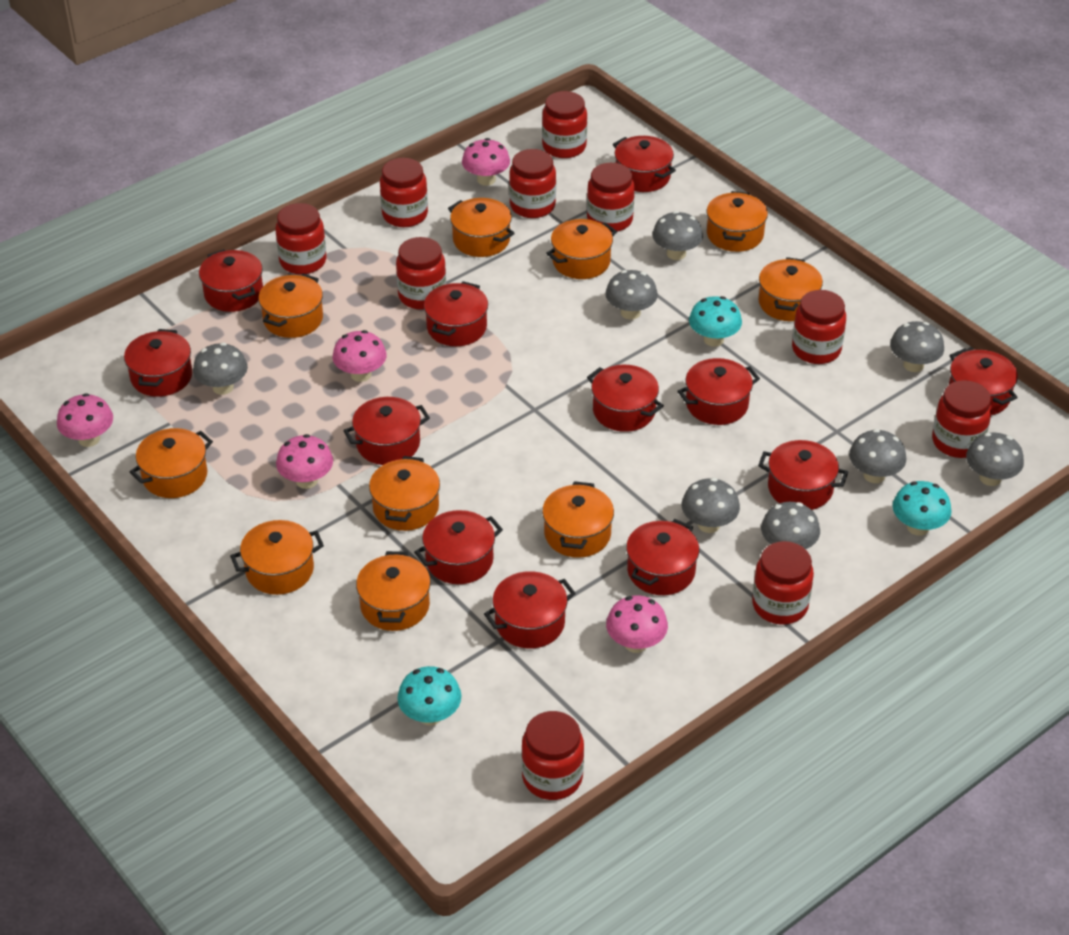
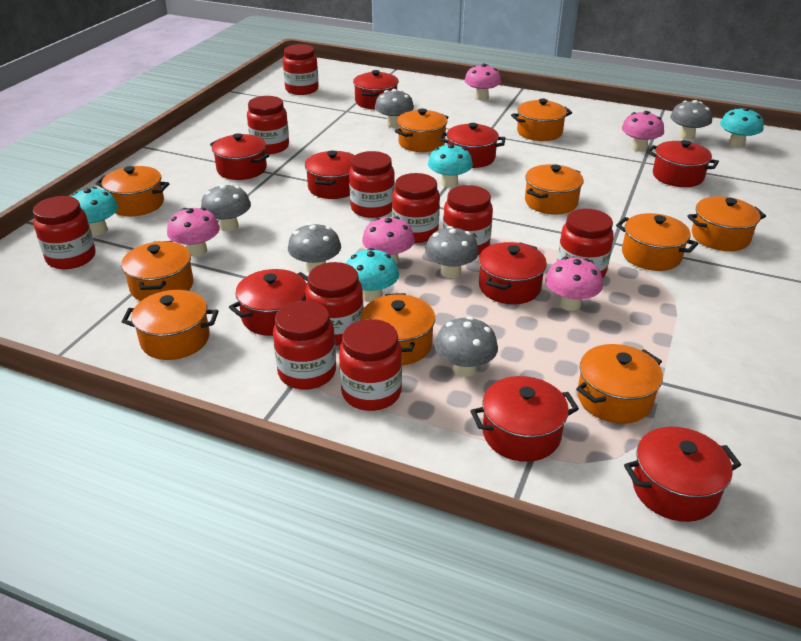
grey mushroom: 8 -> 6
red pot: 12 -> 9
turquoise mushroom: 3 -> 4

